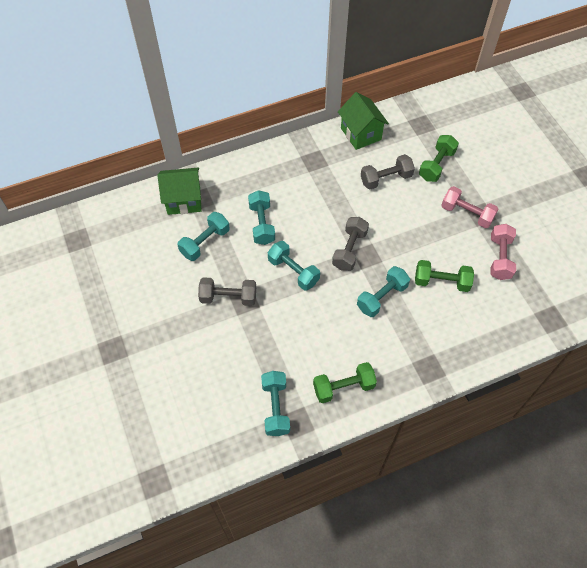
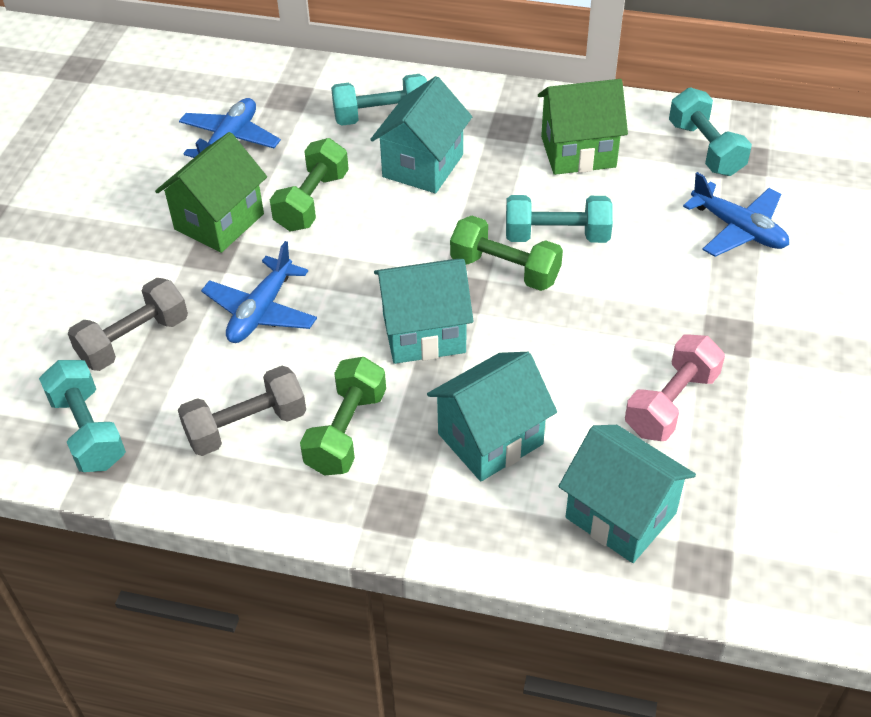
blue plane: 0 -> 3
grey dumbbell: 3 -> 2
pink dumbbell: 2 -> 1
turquoise dumbbell: 5 -> 4
turquoise house: 0 -> 4

